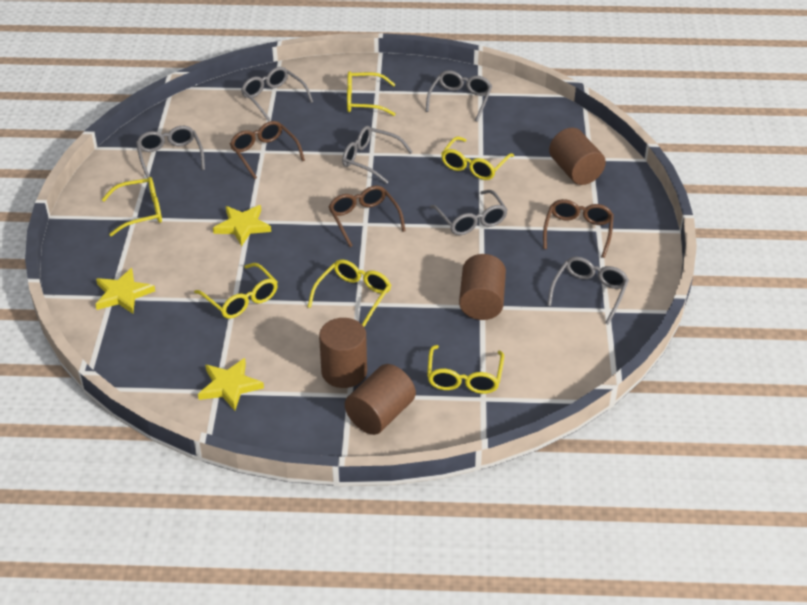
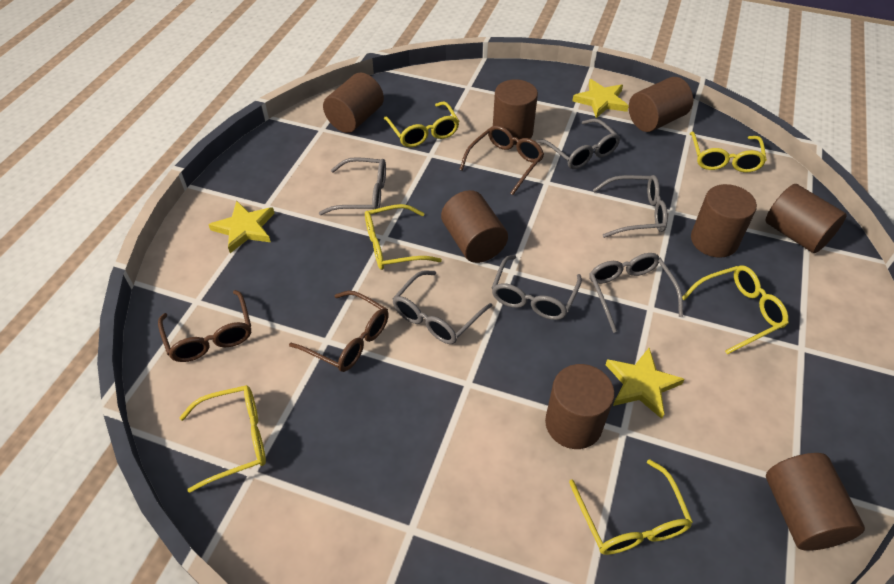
brown cylinder: 4 -> 8

